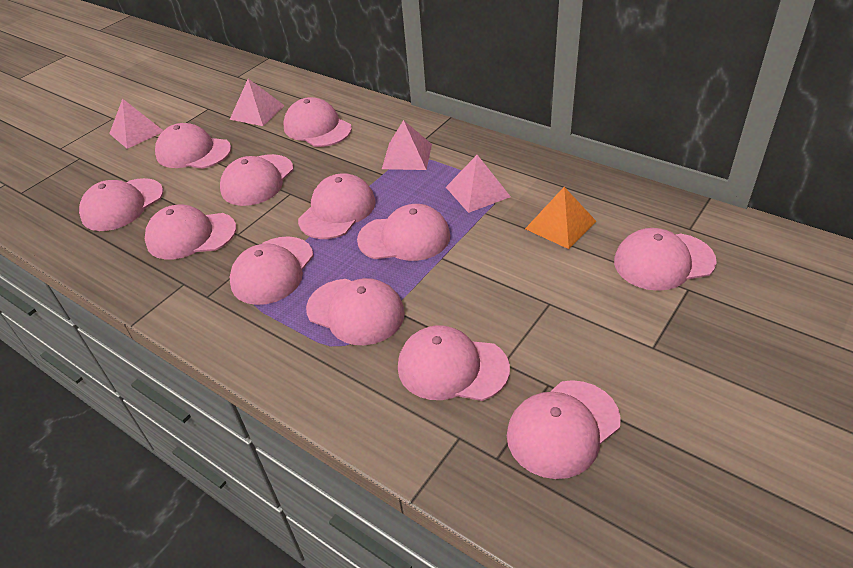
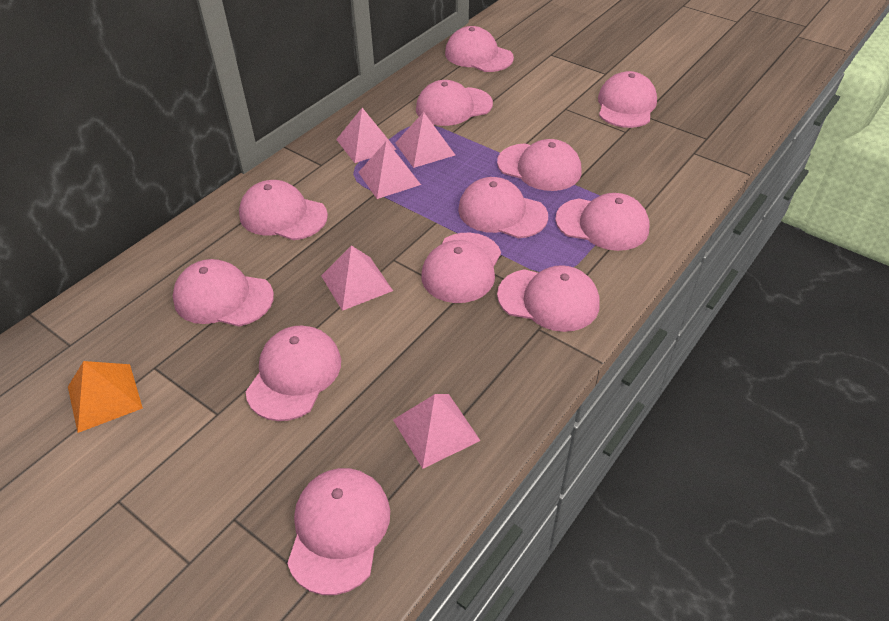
pink pyramid: 4 -> 5

